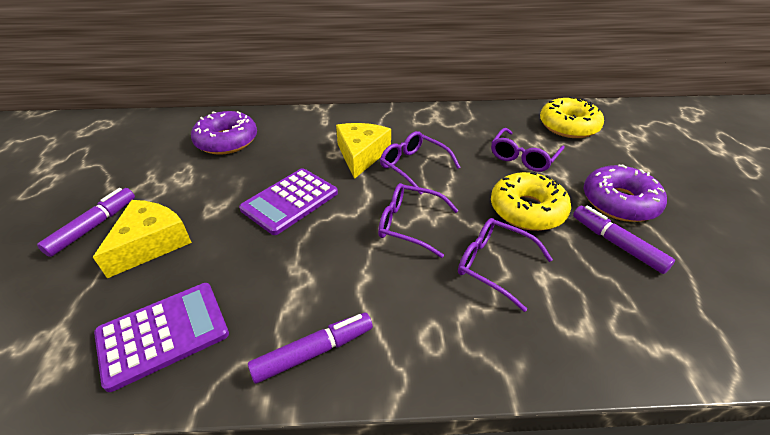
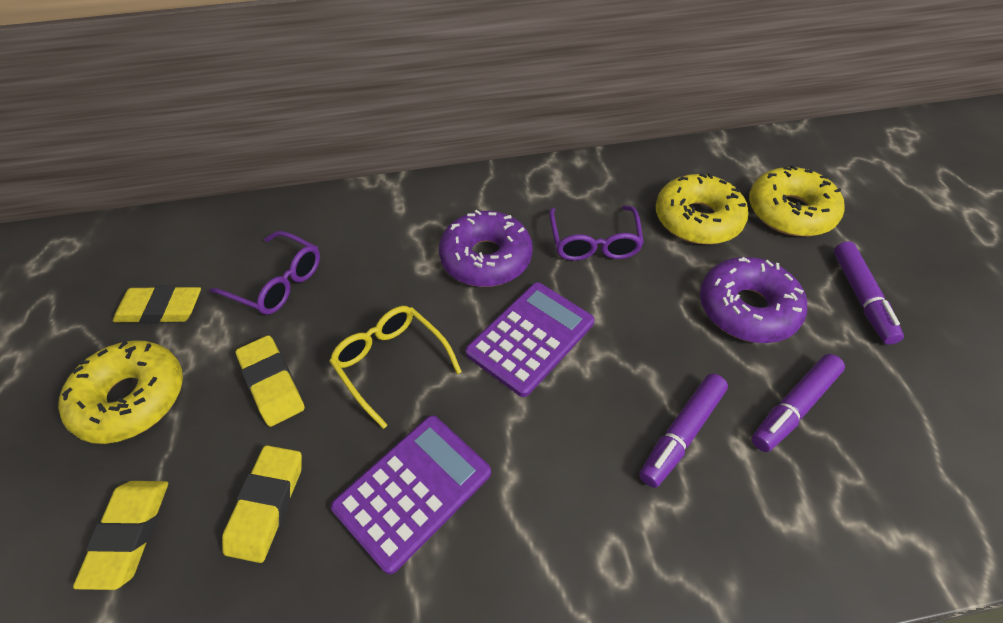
purple glasses: 4 -> 2
yellow cheese: 2 -> 0
yellow donut: 2 -> 3
yellow eraser: 0 -> 4
yellow glasses: 0 -> 1

